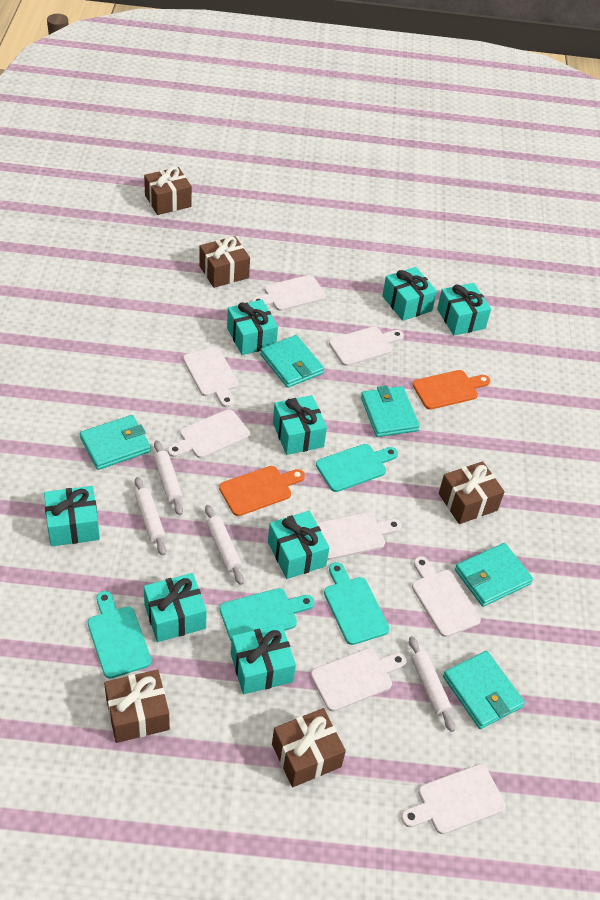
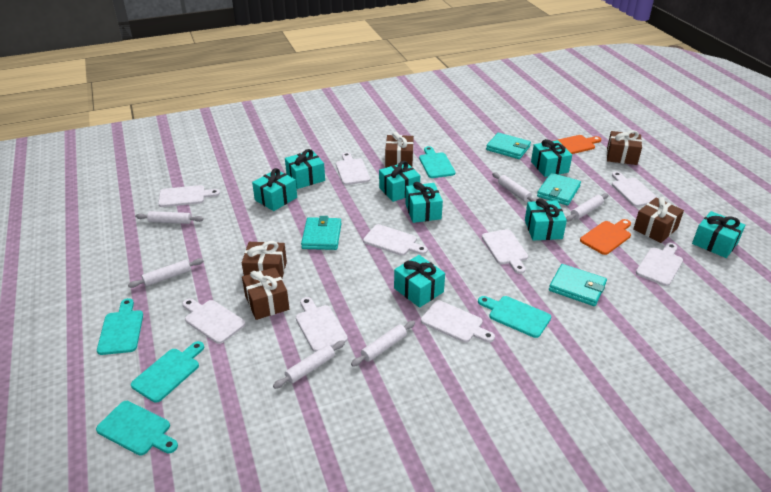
turquoise cutting board: 4 -> 5
turquoise wallet: 5 -> 4
white cutting board: 8 -> 9
white rolling pin: 4 -> 6

